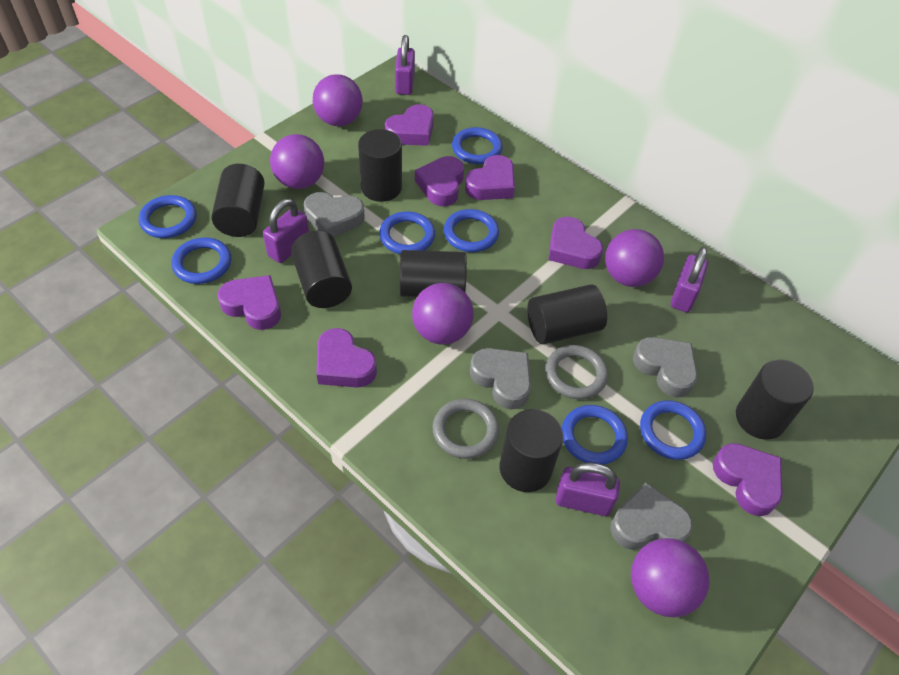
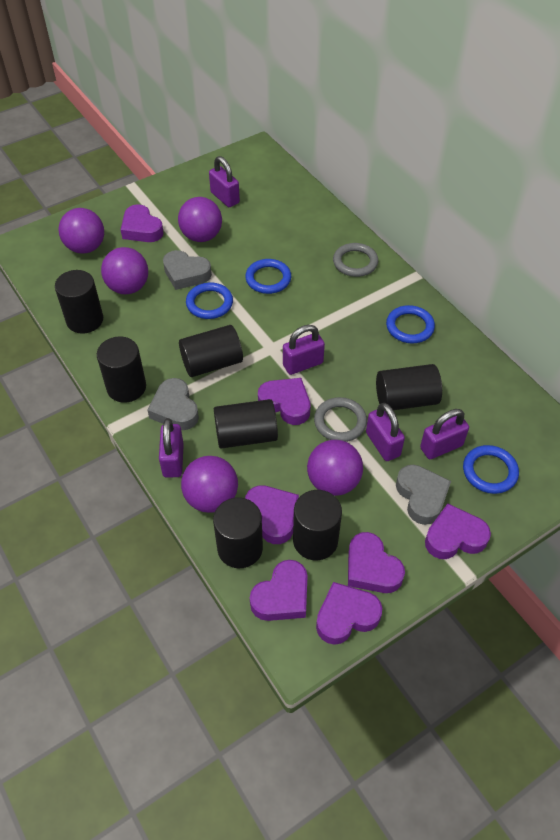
blue ring: 7 -> 4
grey heart: 4 -> 3
purple padlock: 4 -> 5

